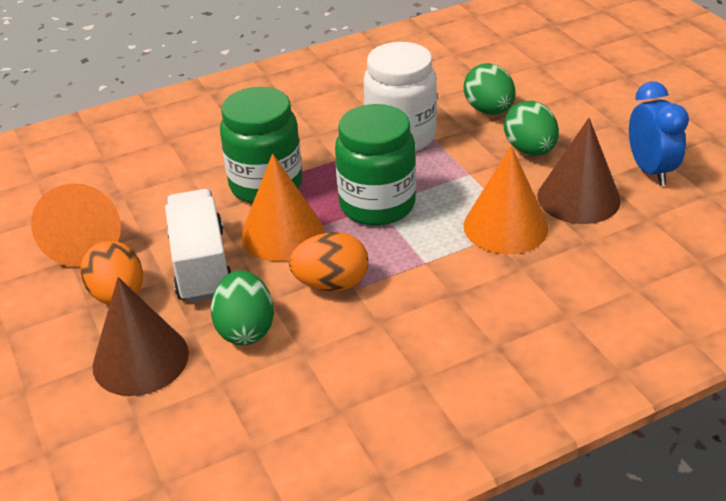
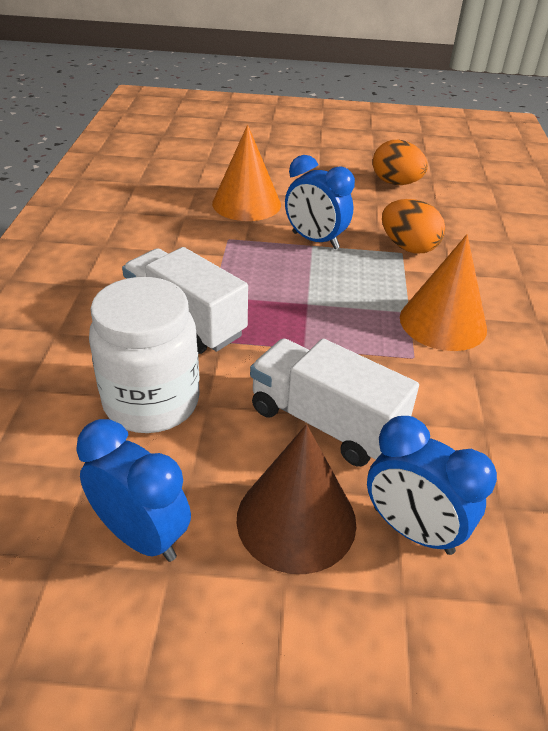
blue clock: 1 -> 3
brown cone: 2 -> 1
green egg: 3 -> 0
green jar: 2 -> 0
orange cone: 3 -> 2
white truck: 1 -> 2

